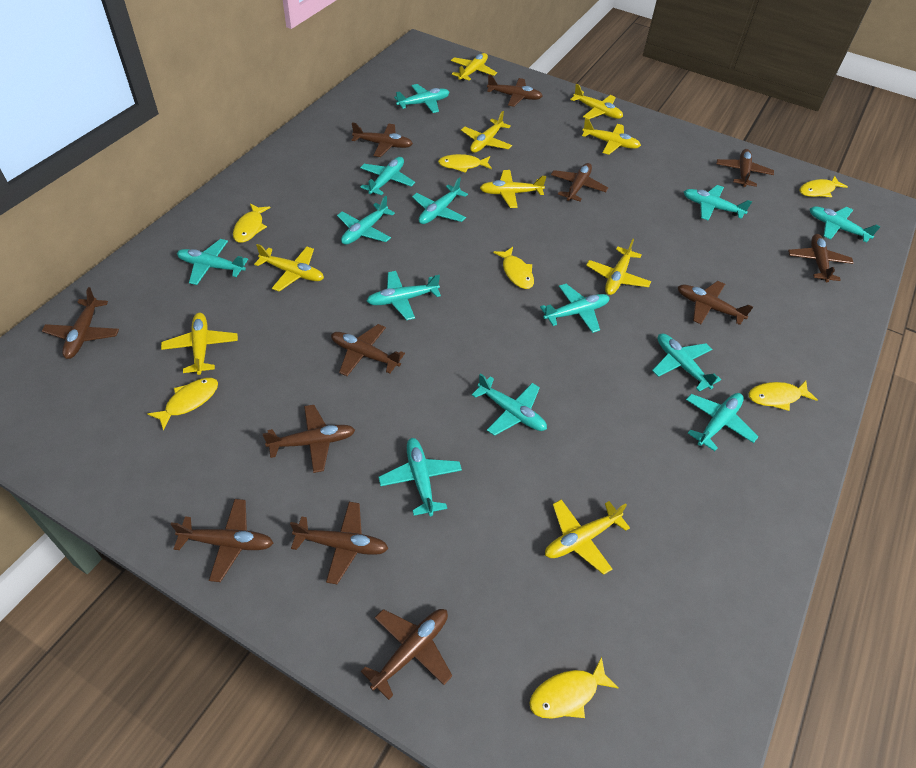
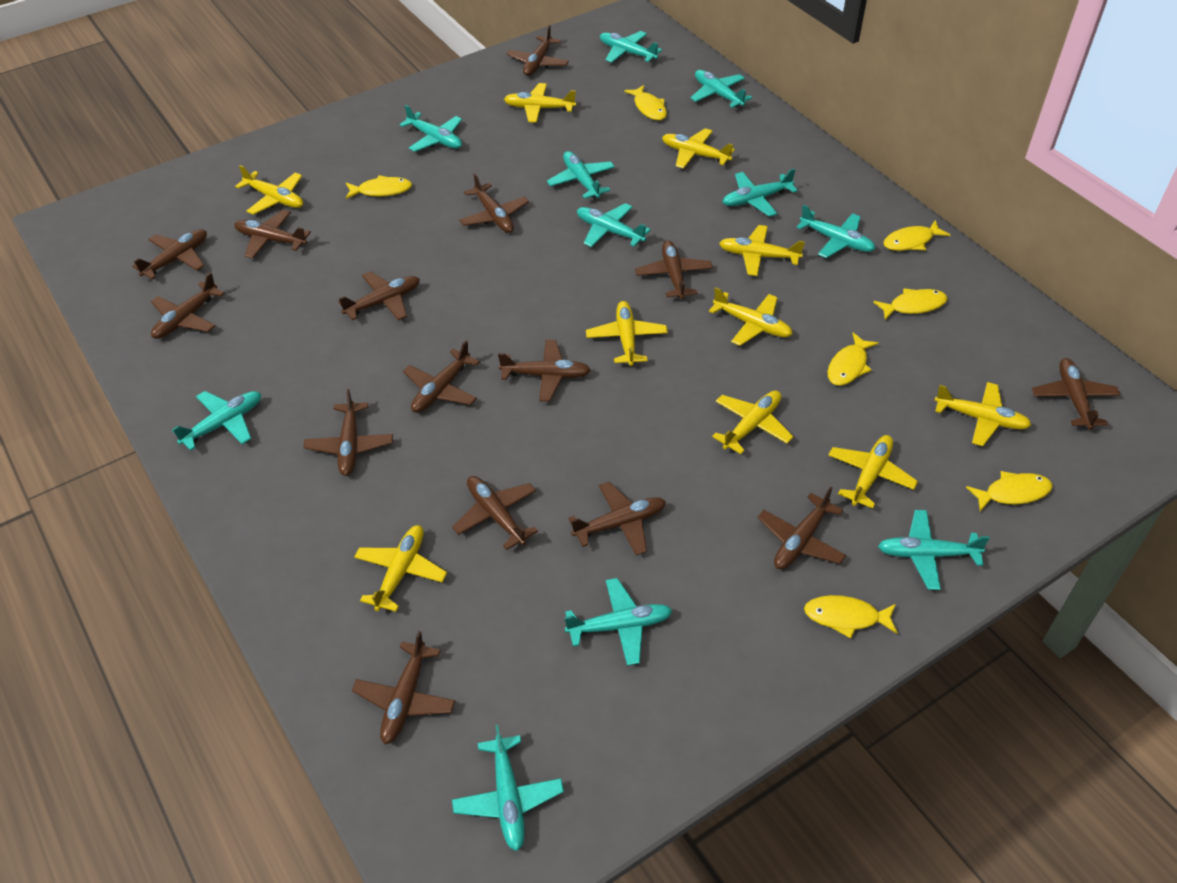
brown plane: 12 -> 15
turquoise plane: 13 -> 11
yellow plane: 9 -> 10

